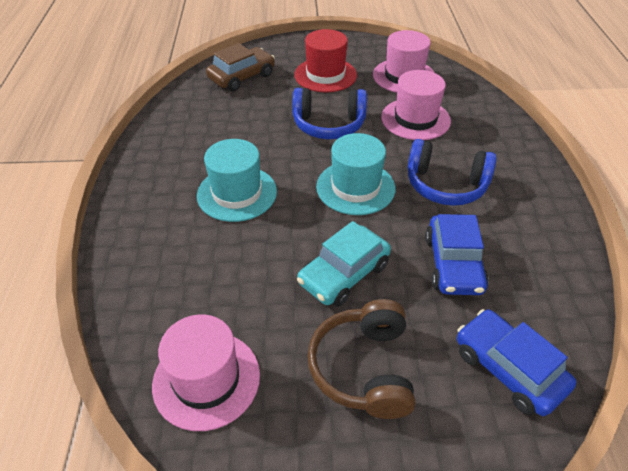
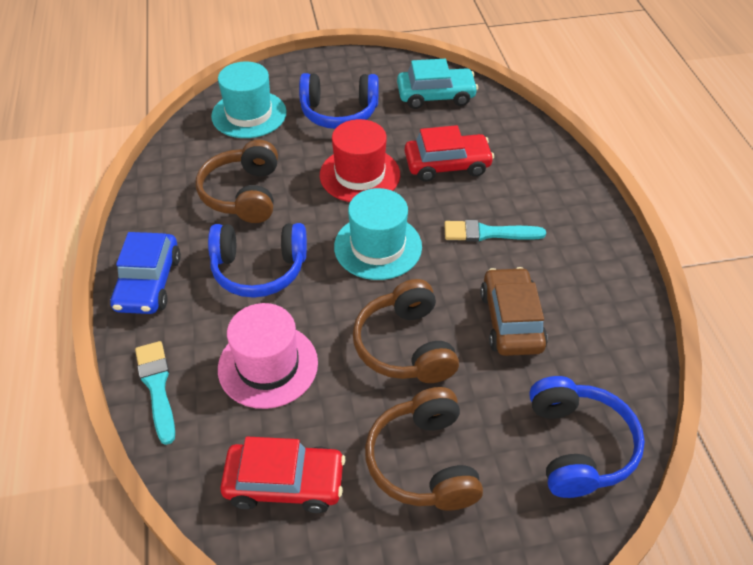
blue car: 2 -> 1
blue headphones: 2 -> 3
brown headphones: 1 -> 3
pink hat: 3 -> 1
red car: 0 -> 2
turquoise brush: 0 -> 2

